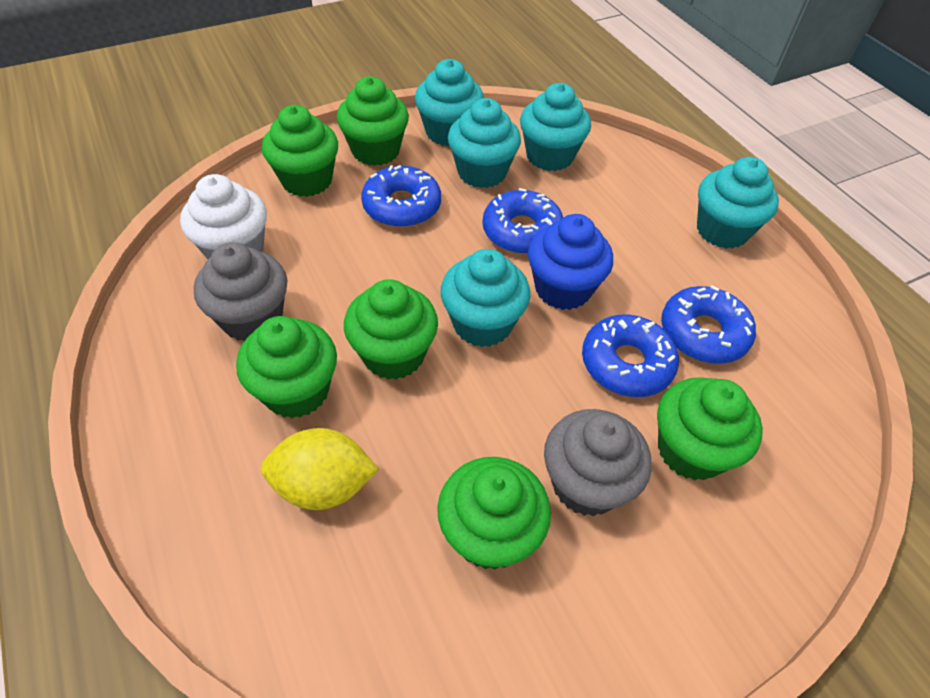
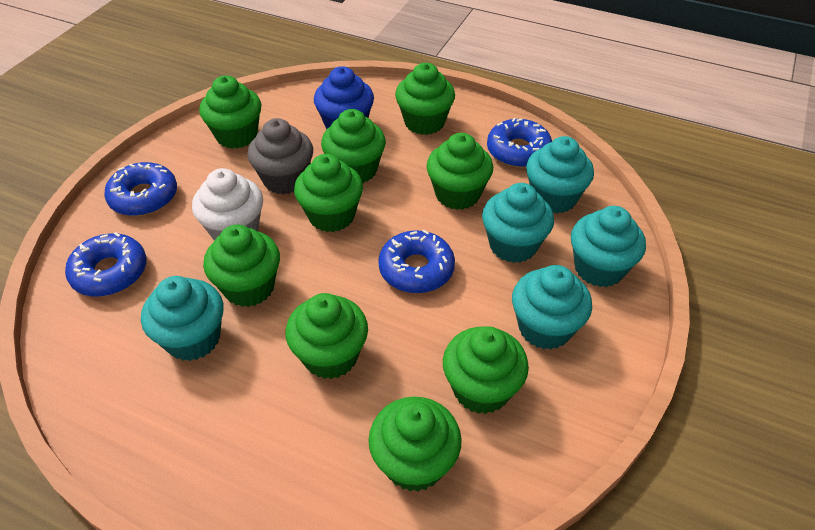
green cupcake: 6 -> 9
grey cupcake: 2 -> 1
yellow lemon: 1 -> 0

